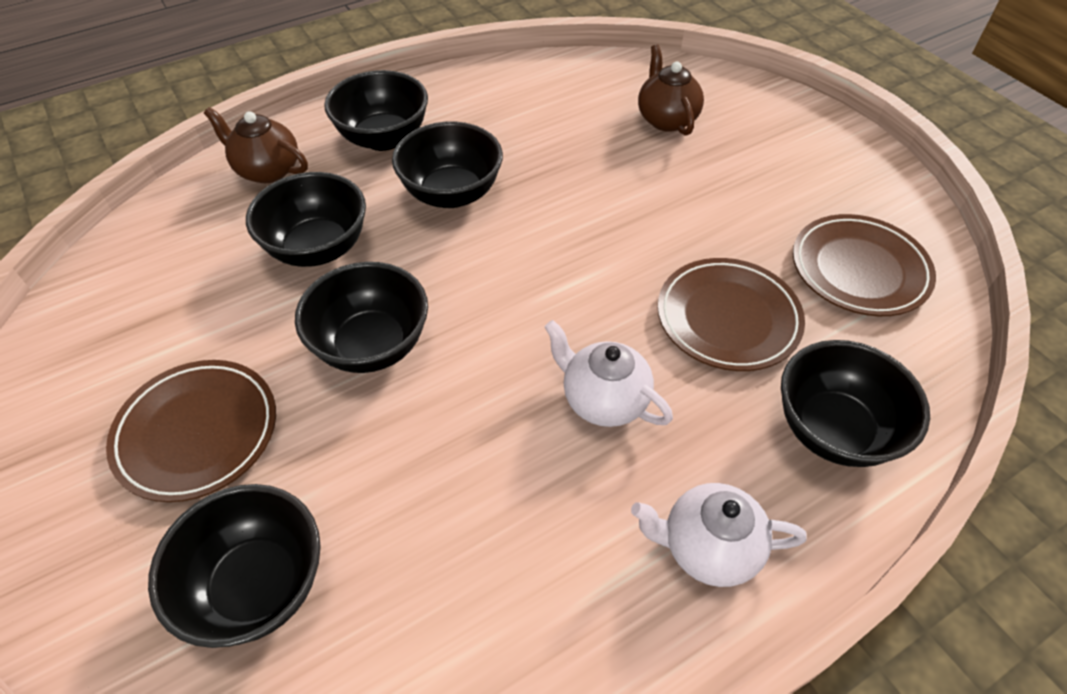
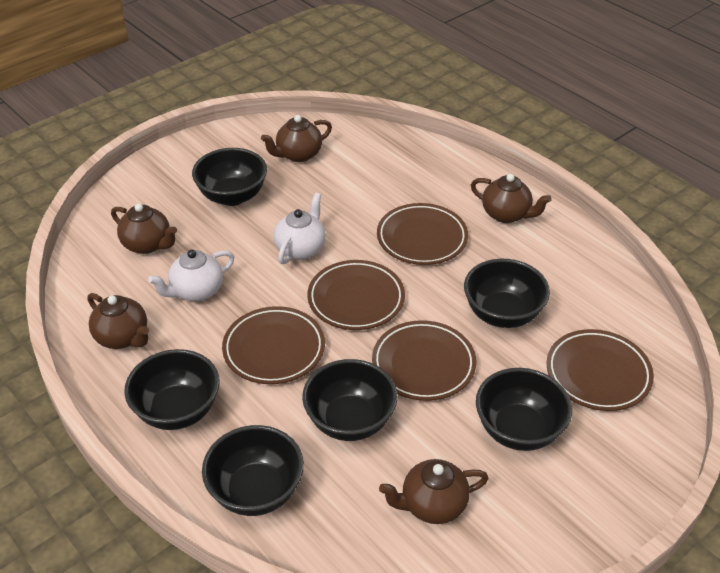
brown plate: 3 -> 5
brown teapot: 2 -> 5

